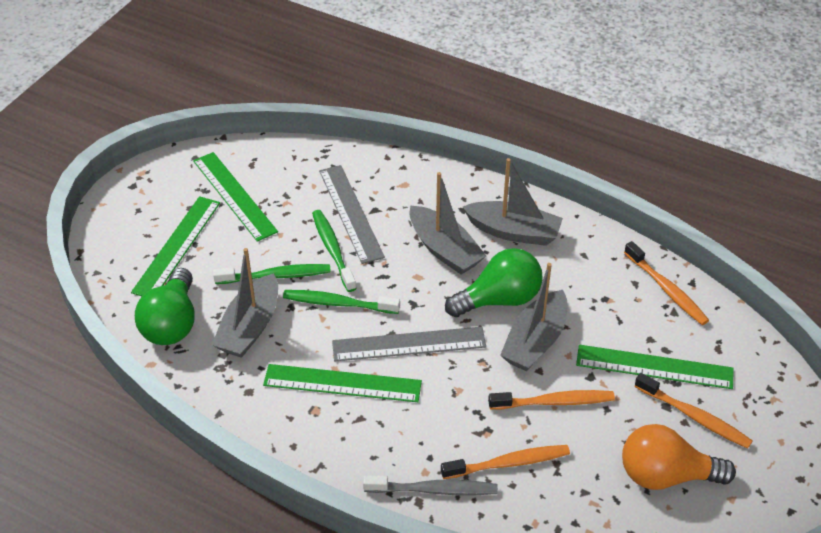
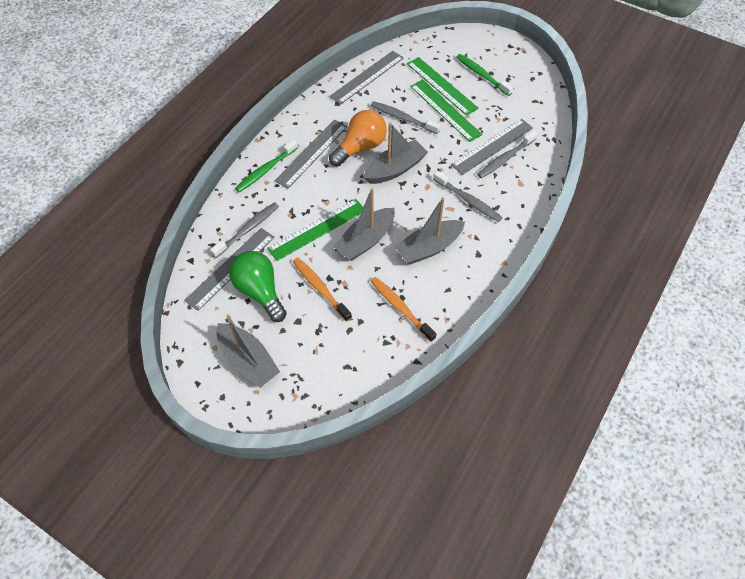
green light bulb: 2 -> 1
green ruler: 4 -> 3
green toothbrush: 3 -> 2
grey ruler: 2 -> 4
grey toothbrush: 1 -> 4
orange toothbrush: 4 -> 2

